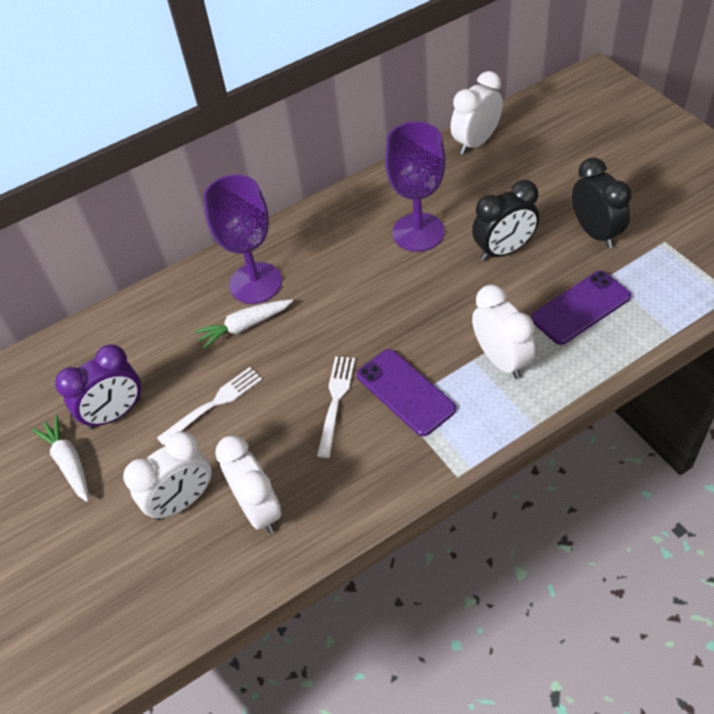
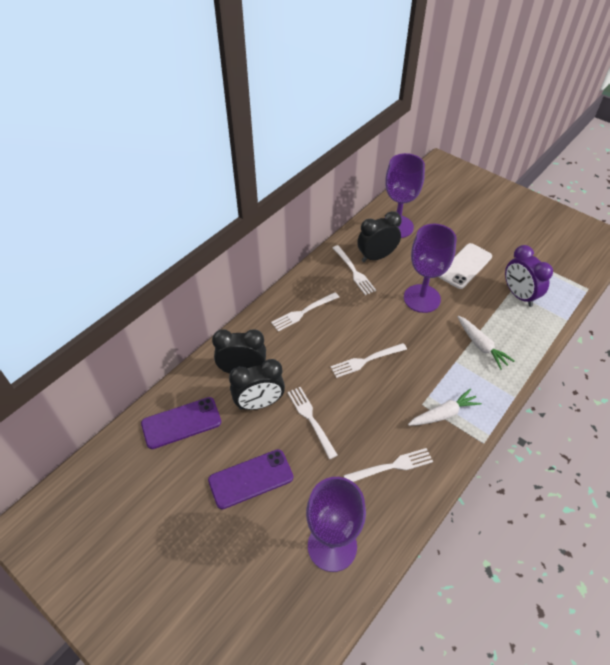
black clock: 2 -> 3
purple goblet: 2 -> 3
white clock: 4 -> 0
white fork: 2 -> 5
white phone: 0 -> 1

